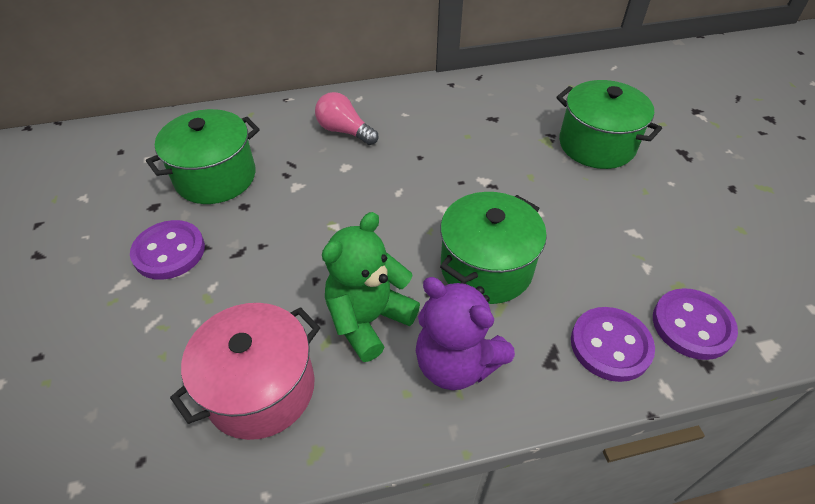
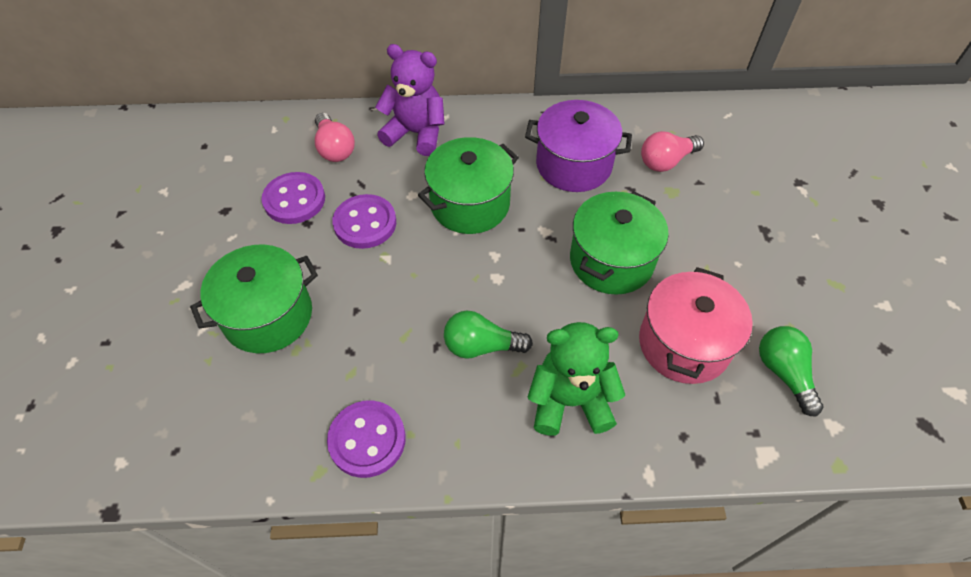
green light bulb: 0 -> 2
pink light bulb: 1 -> 2
purple pot: 0 -> 1

